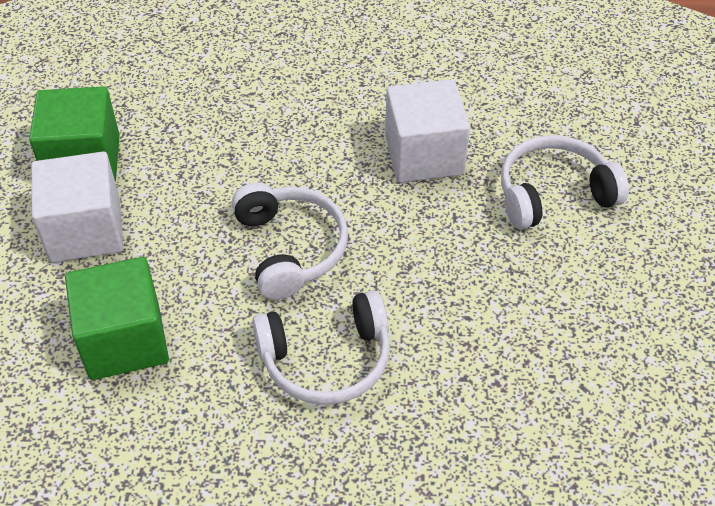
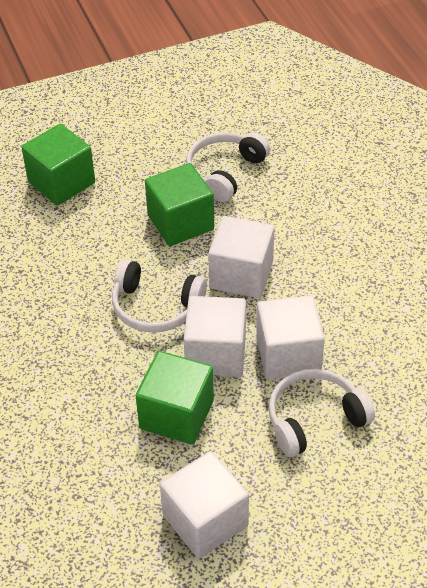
green cube: 2 -> 3
white cube: 2 -> 4

